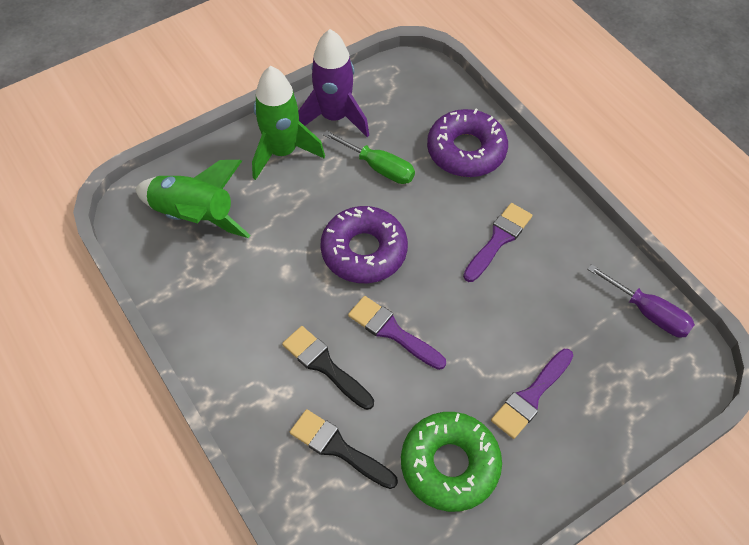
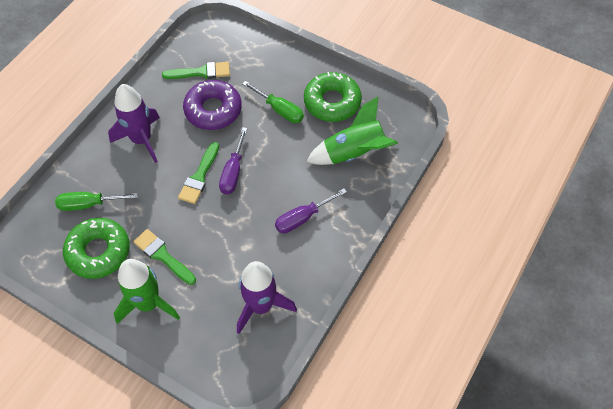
black brush: 2 -> 0
green brush: 0 -> 3
green donut: 1 -> 2
green screwdriver: 1 -> 2
purple brush: 3 -> 0
purple donut: 2 -> 1
purple rocket: 1 -> 2
purple screwdriver: 1 -> 2

